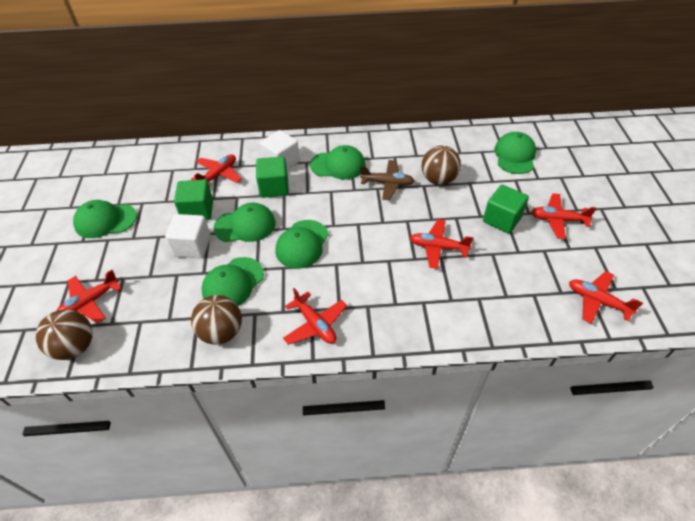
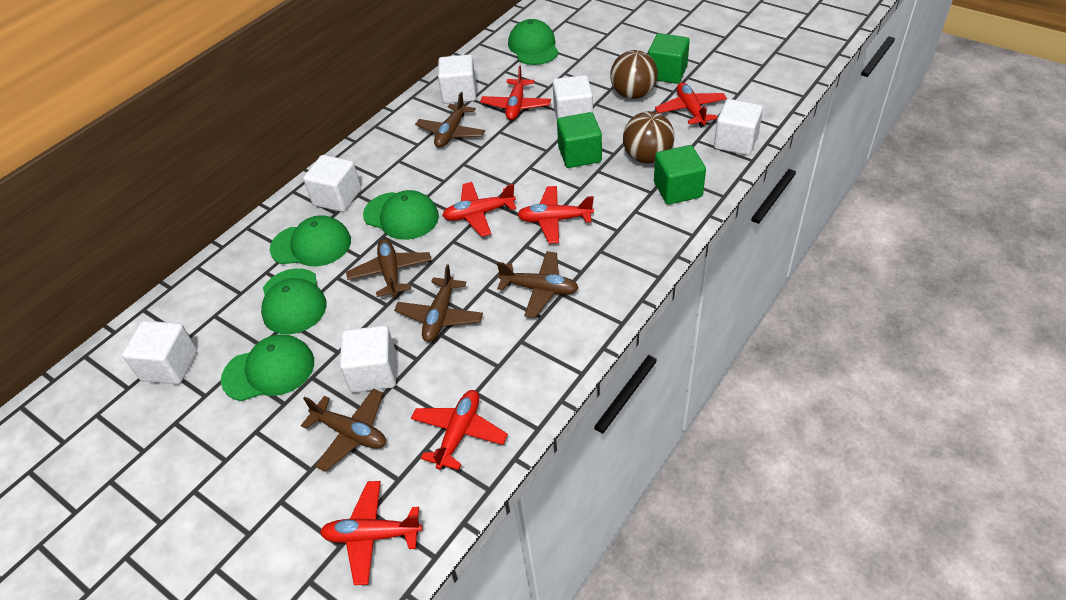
brown ball: 3 -> 2
brown plane: 1 -> 5
green cap: 6 -> 5
white cube: 2 -> 6

